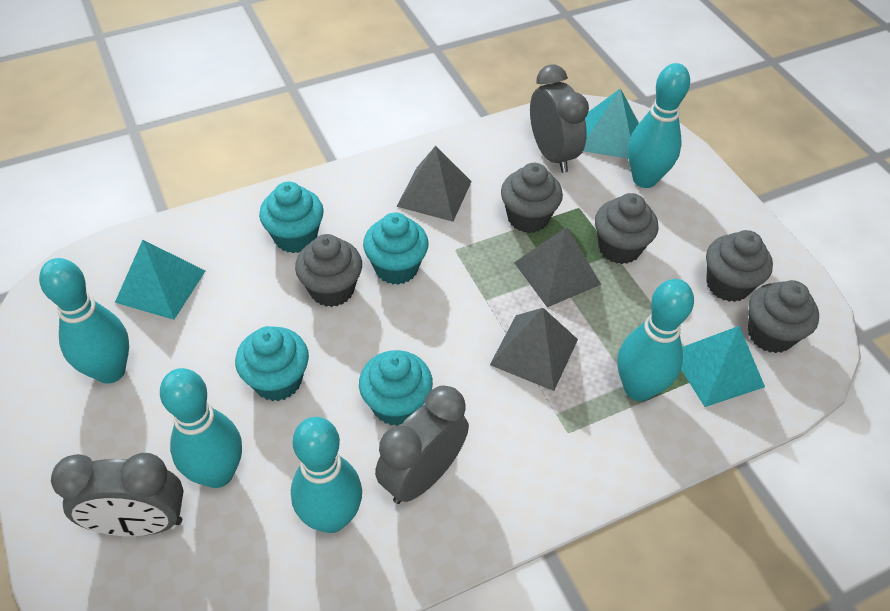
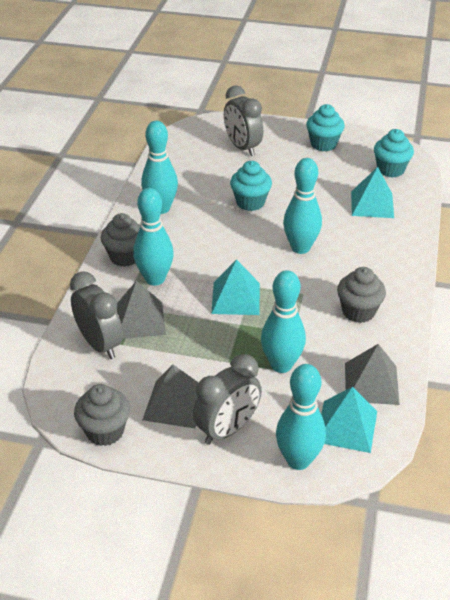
grey cupcake: 5 -> 3
turquoise cupcake: 4 -> 3

